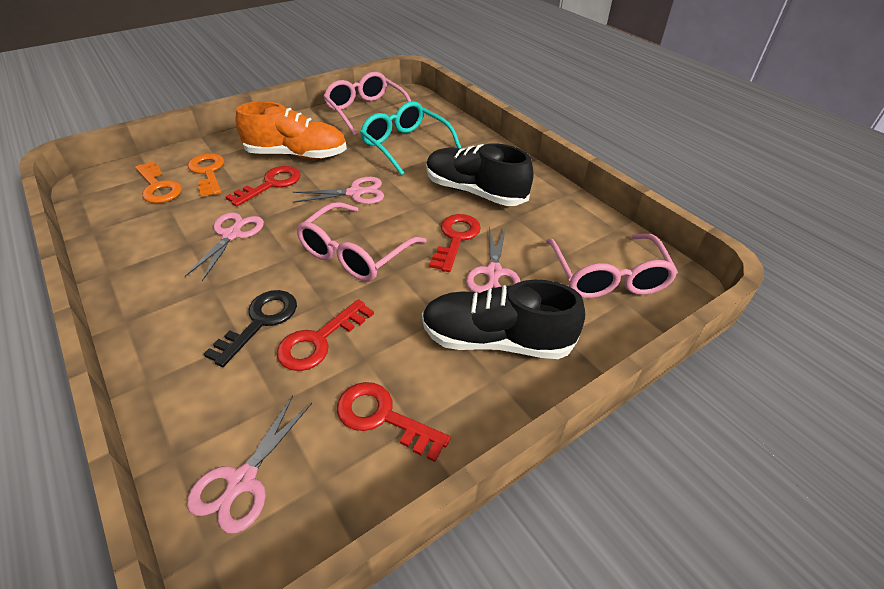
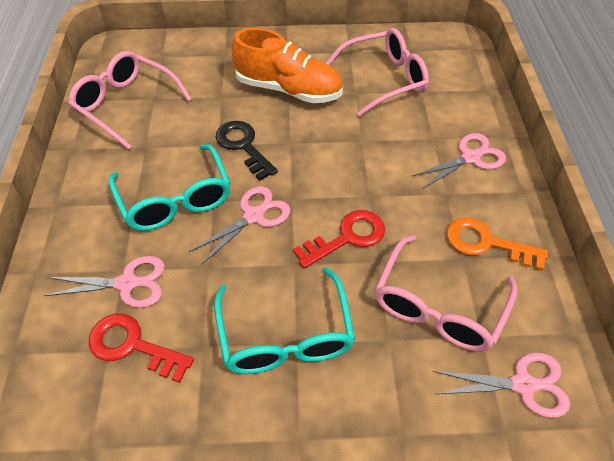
black shoe: 2 -> 0
orange key: 2 -> 1
red key: 4 -> 2
turquoise glasses: 1 -> 2

